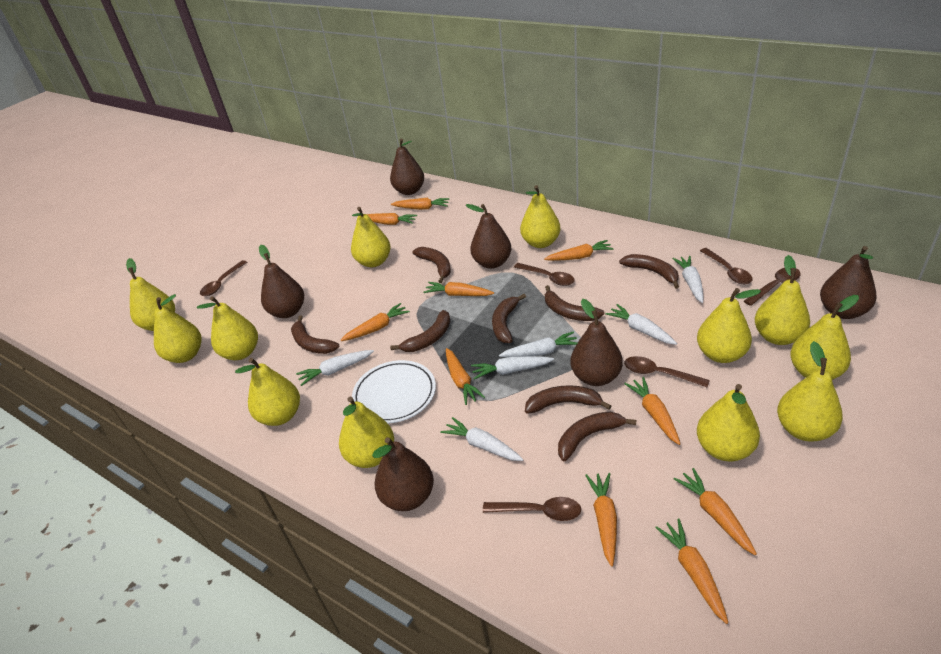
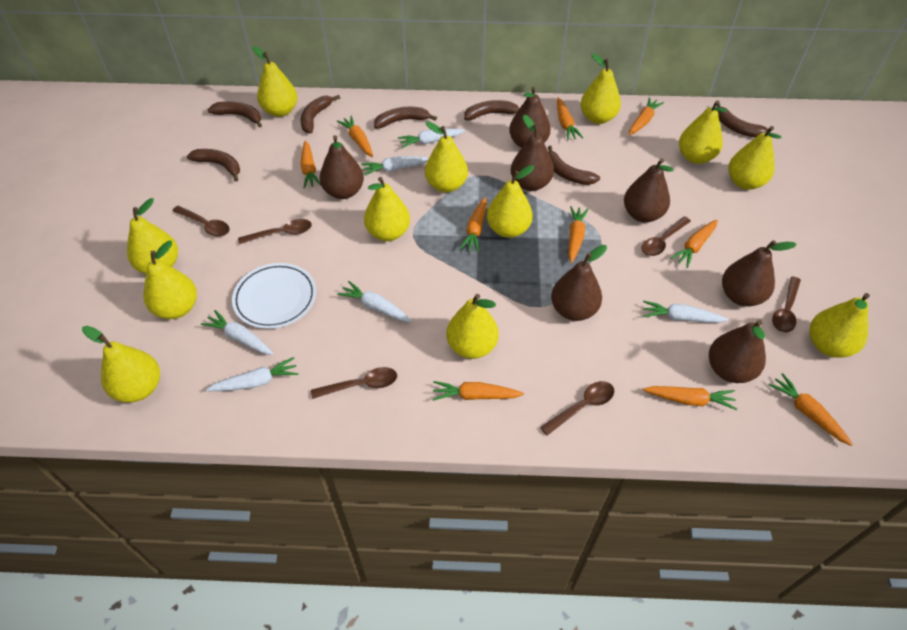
brown banana: 8 -> 7
brown pear: 6 -> 7

